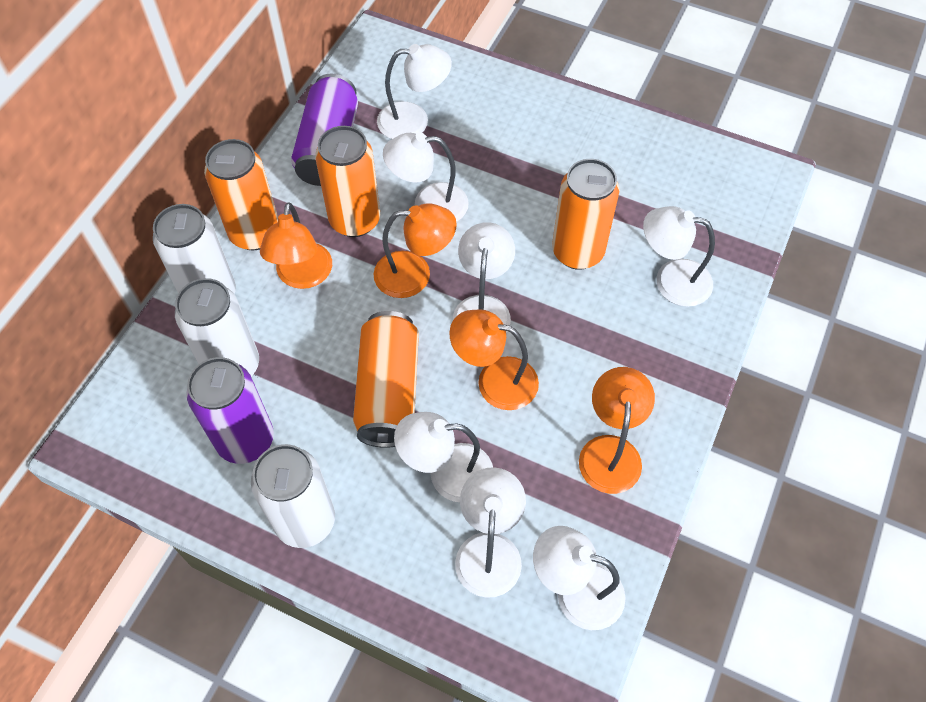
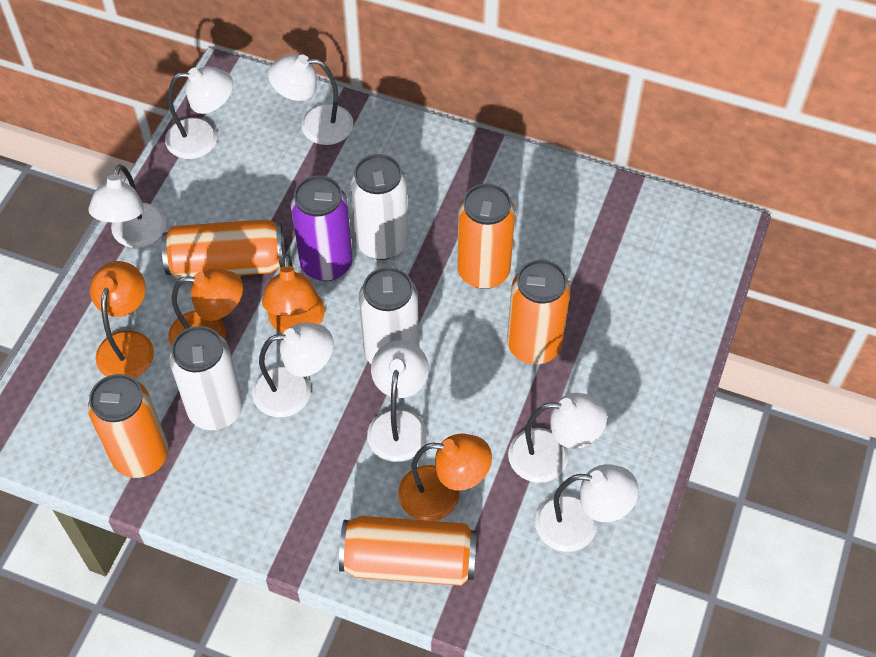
orange can: 4 -> 5
purple can: 2 -> 1

